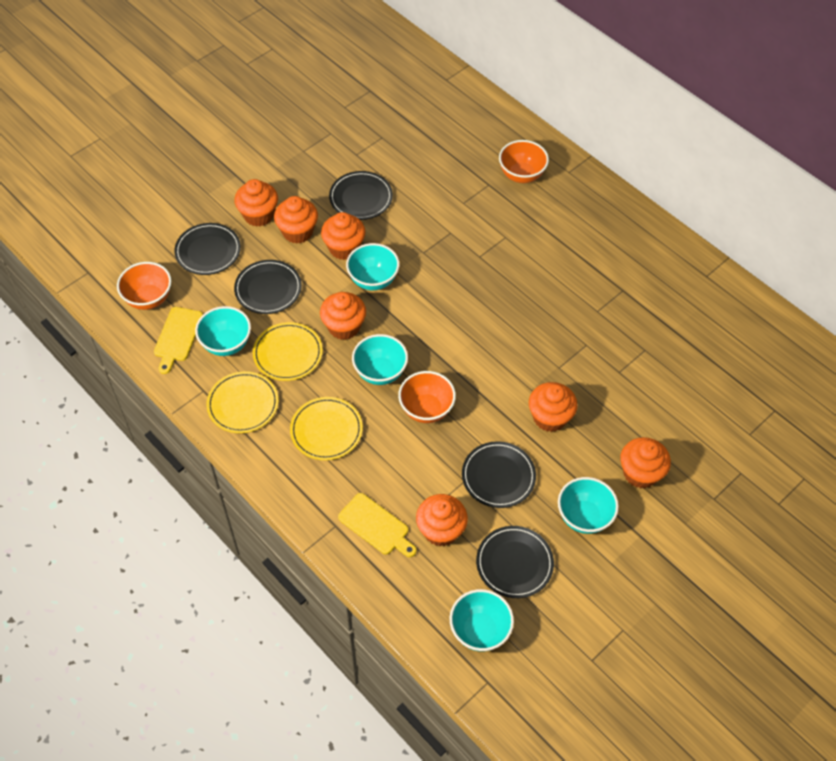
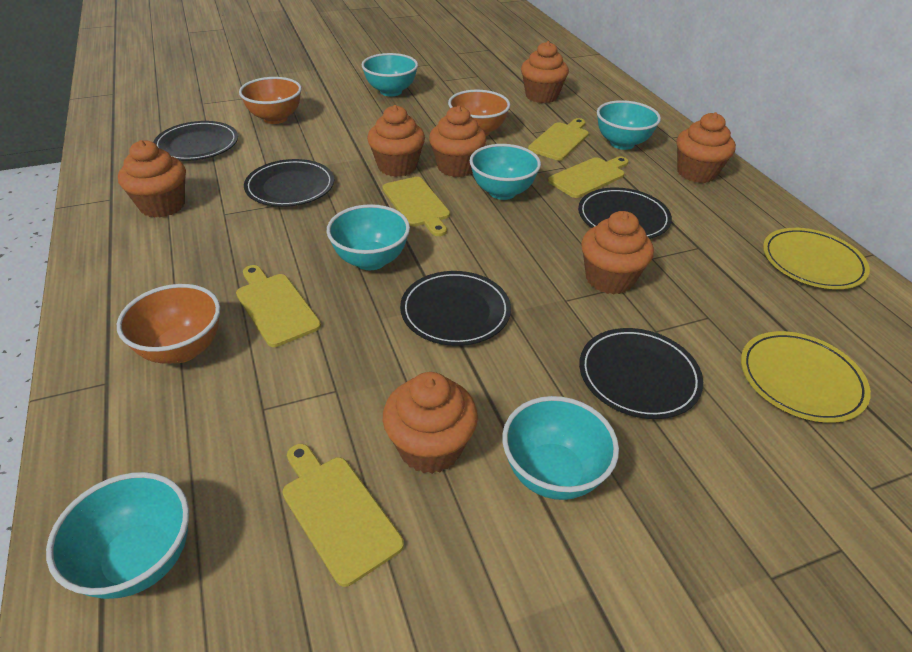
turquoise bowl: 5 -> 6
yellow cutting board: 2 -> 5
yellow plate: 3 -> 2

